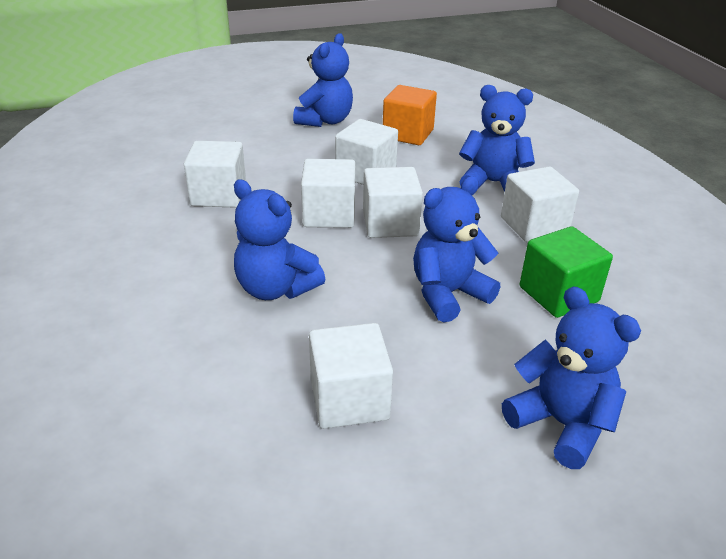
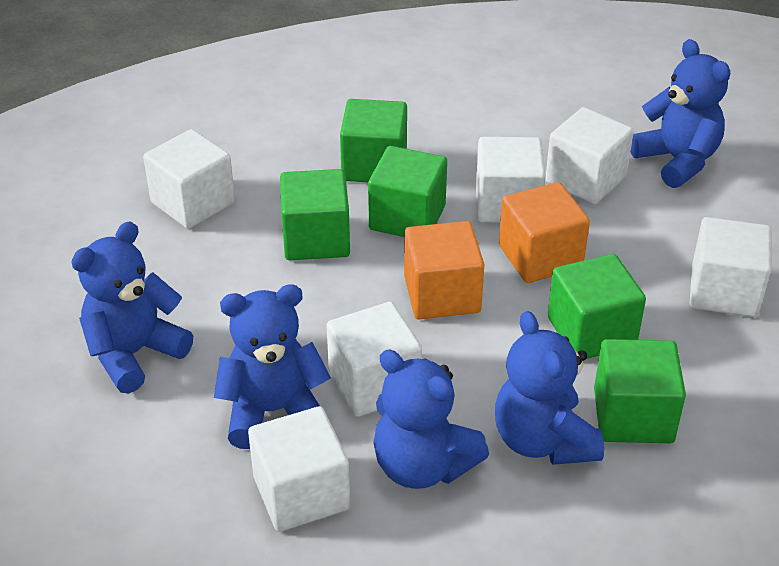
green cube: 1 -> 5
orange cube: 1 -> 2

